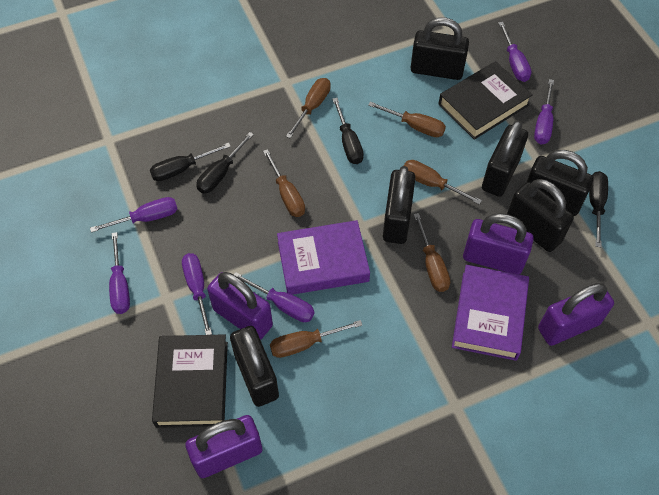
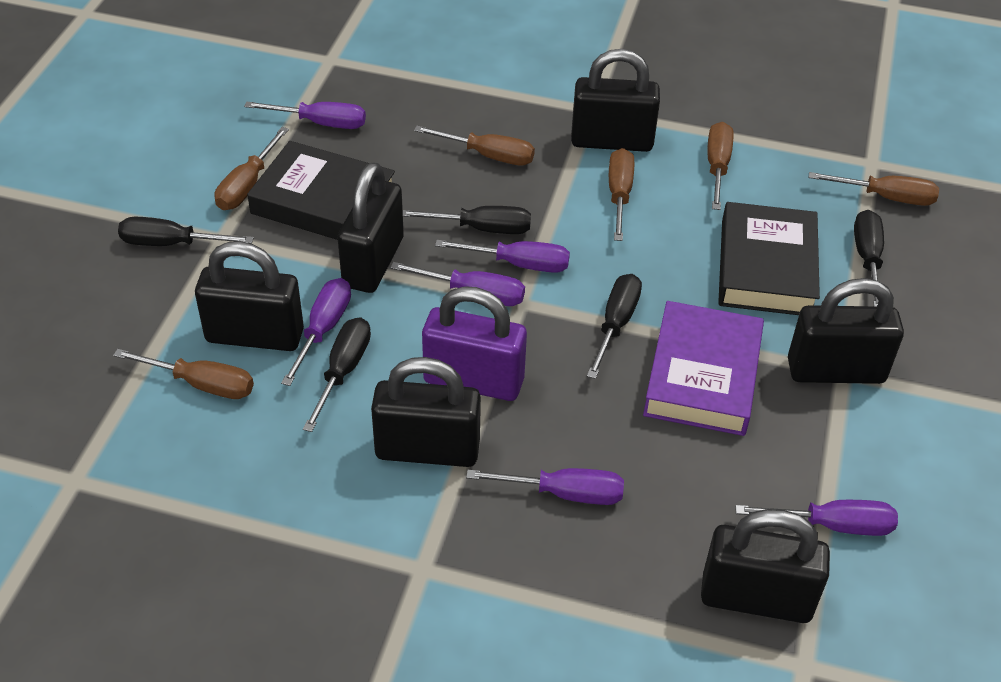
black screwdriver: 4 -> 5
purple book: 2 -> 1
purple padlock: 4 -> 1

